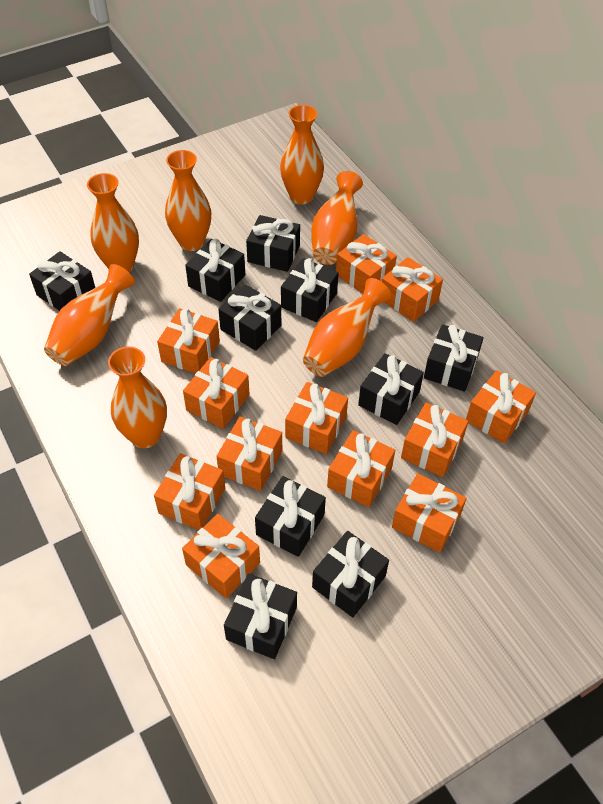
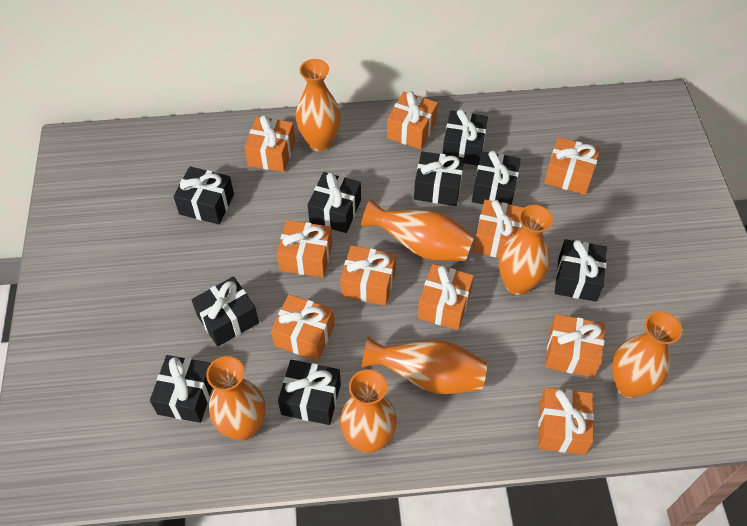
black gift: 10 -> 9
orange gift: 12 -> 10

